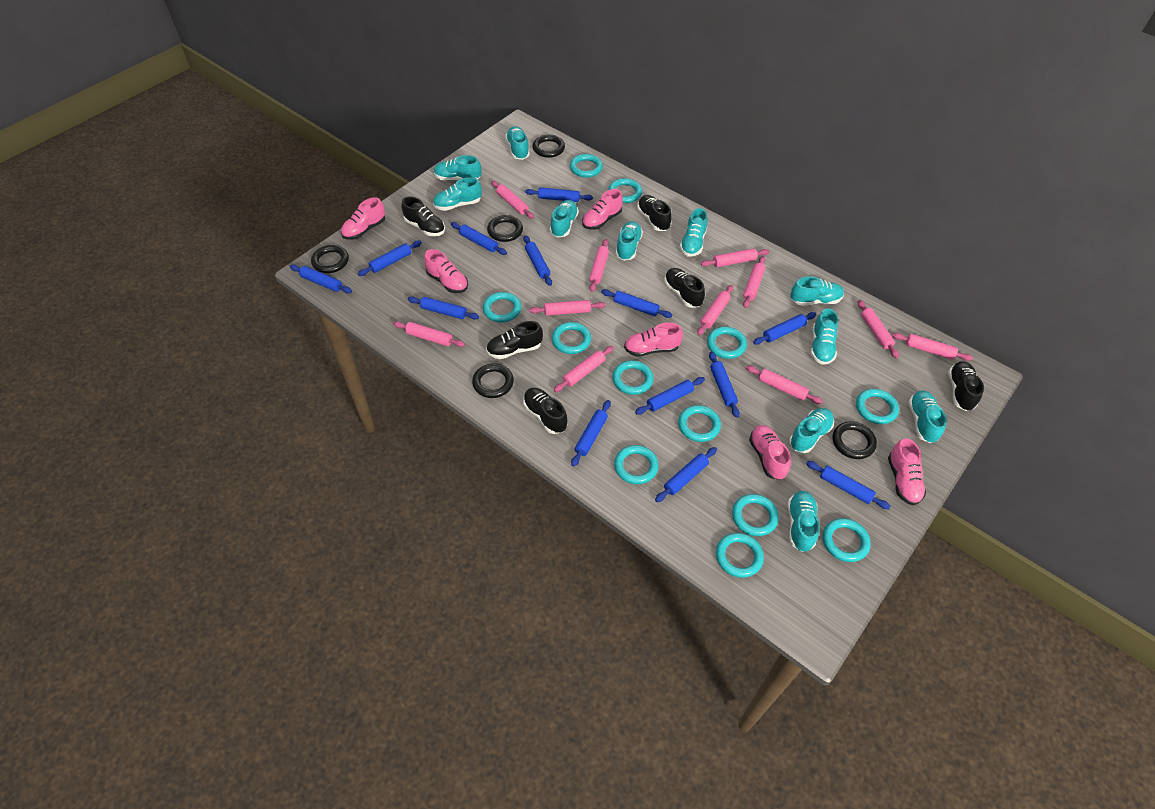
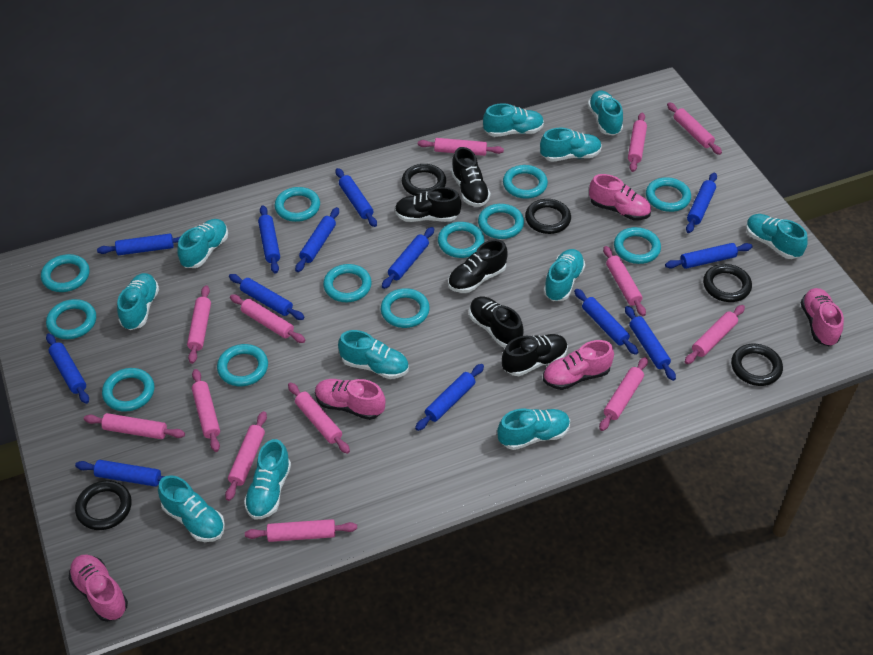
black shoe: 6 -> 5
pink rolling pin: 11 -> 13
pink shoe: 6 -> 5

